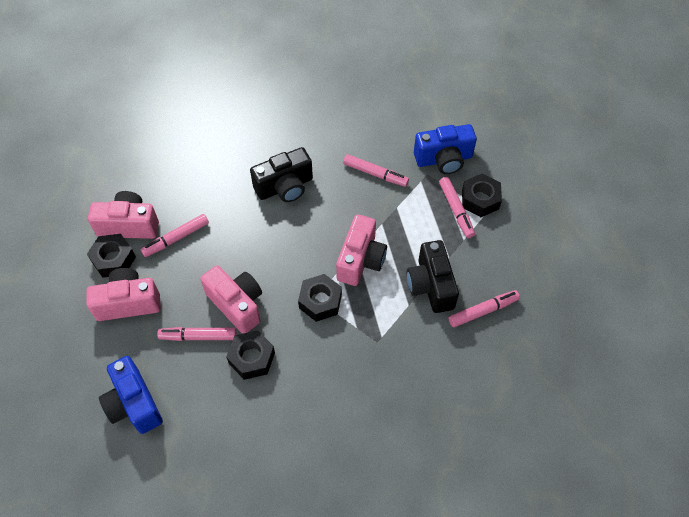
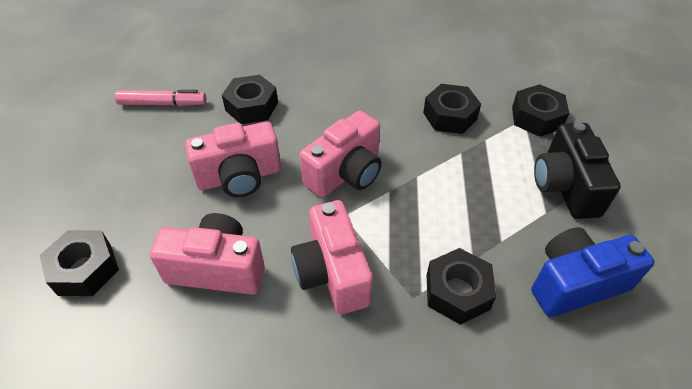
black camera: 2 -> 1
black nut: 4 -> 5
blue camera: 2 -> 1
pink marker: 5 -> 1

